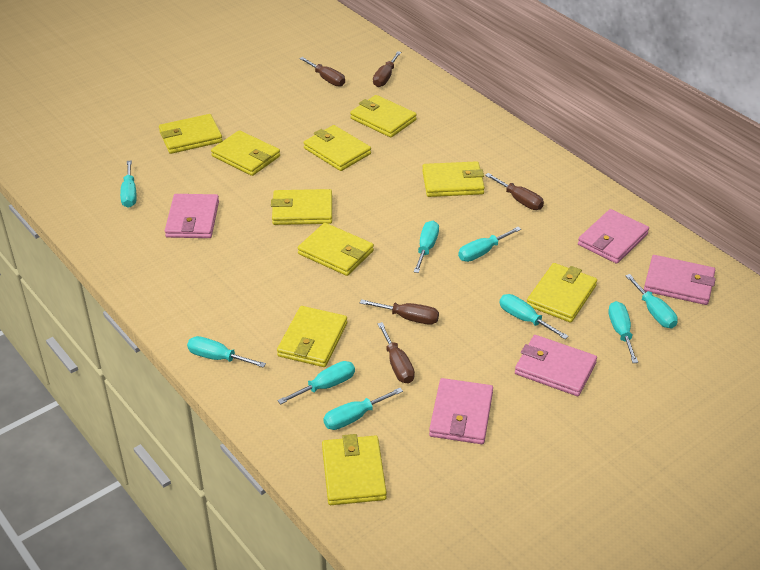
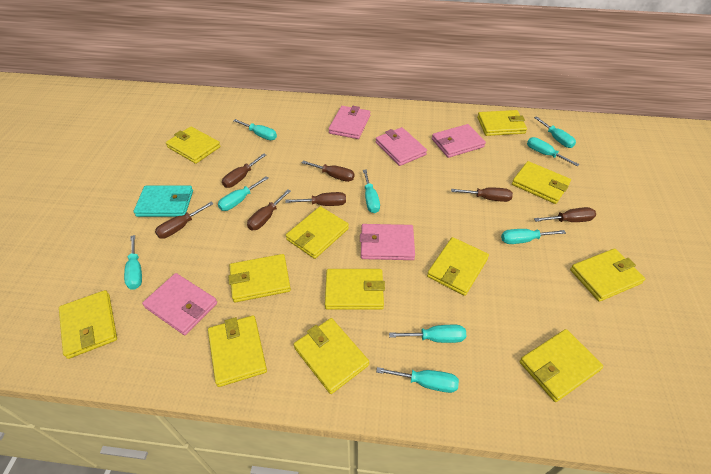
brown screwdriver: 5 -> 7
turquoise wallet: 0 -> 1
yellow wallet: 10 -> 12

